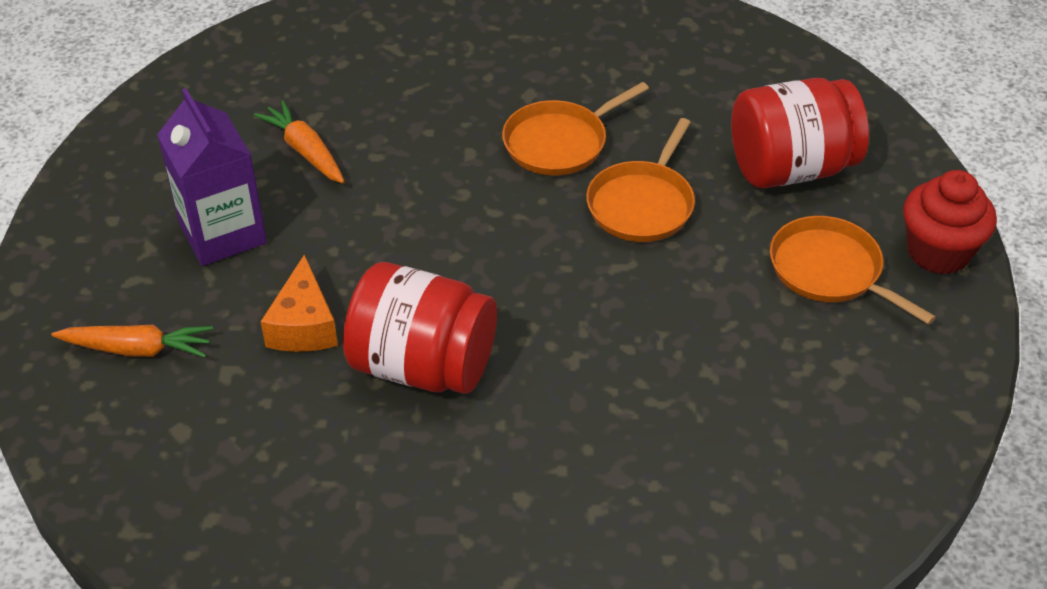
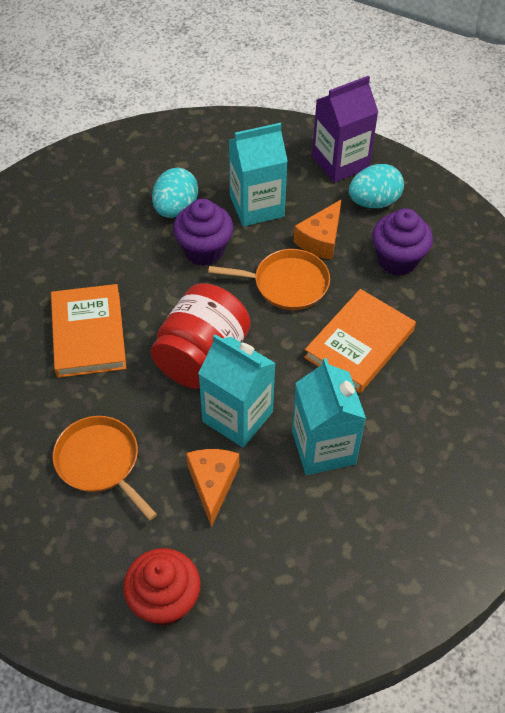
orange book: 0 -> 2
orange carrot: 2 -> 0
orange cheese: 1 -> 2
orange pan: 3 -> 2
purple cupcake: 0 -> 2
red jar: 2 -> 1
turquoise carton: 0 -> 3
turquoise egg: 0 -> 2

